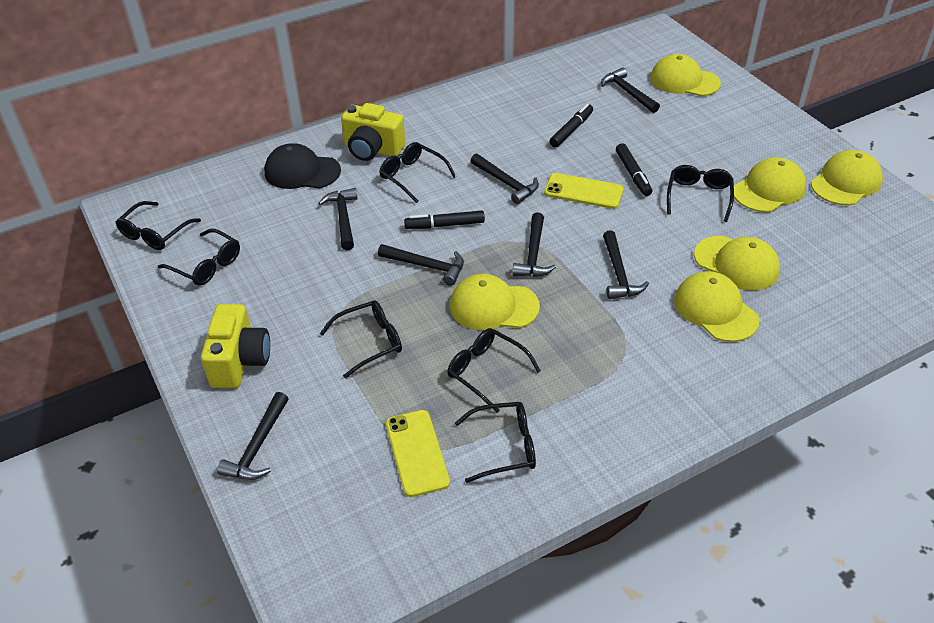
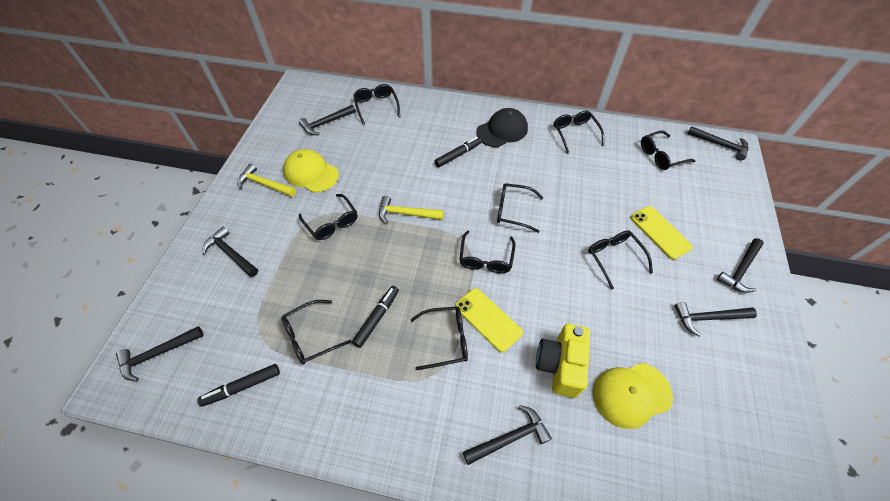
black glasses: 7 -> 9
yellow camera: 2 -> 1
yellow cap: 6 -> 2
yellow hammer: 0 -> 2

